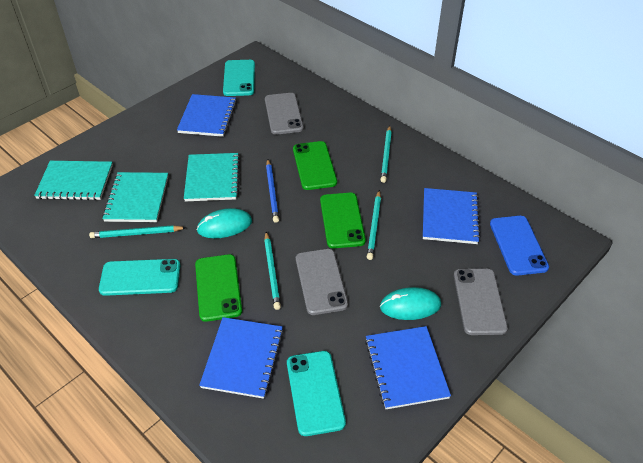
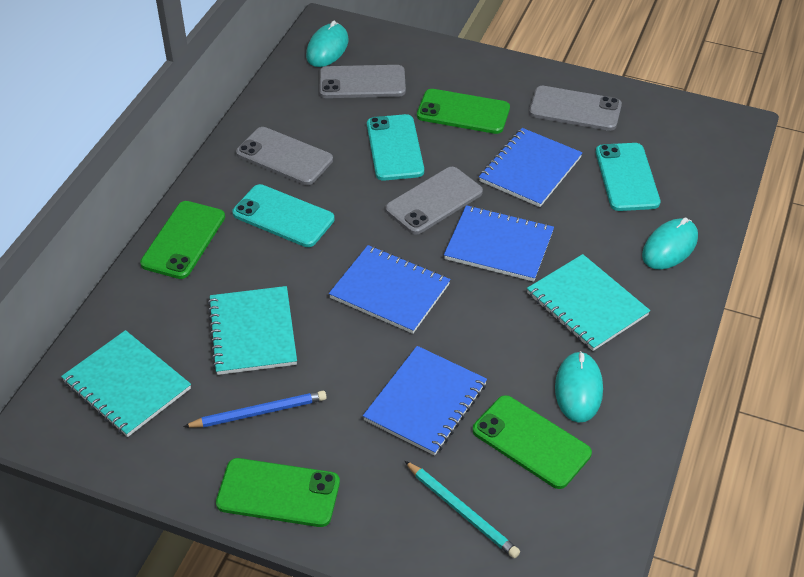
blue phone: 1 -> 0
green phone: 3 -> 4
grey phone: 3 -> 4
turquoise mouse: 2 -> 3
turquoise pencil: 4 -> 1

